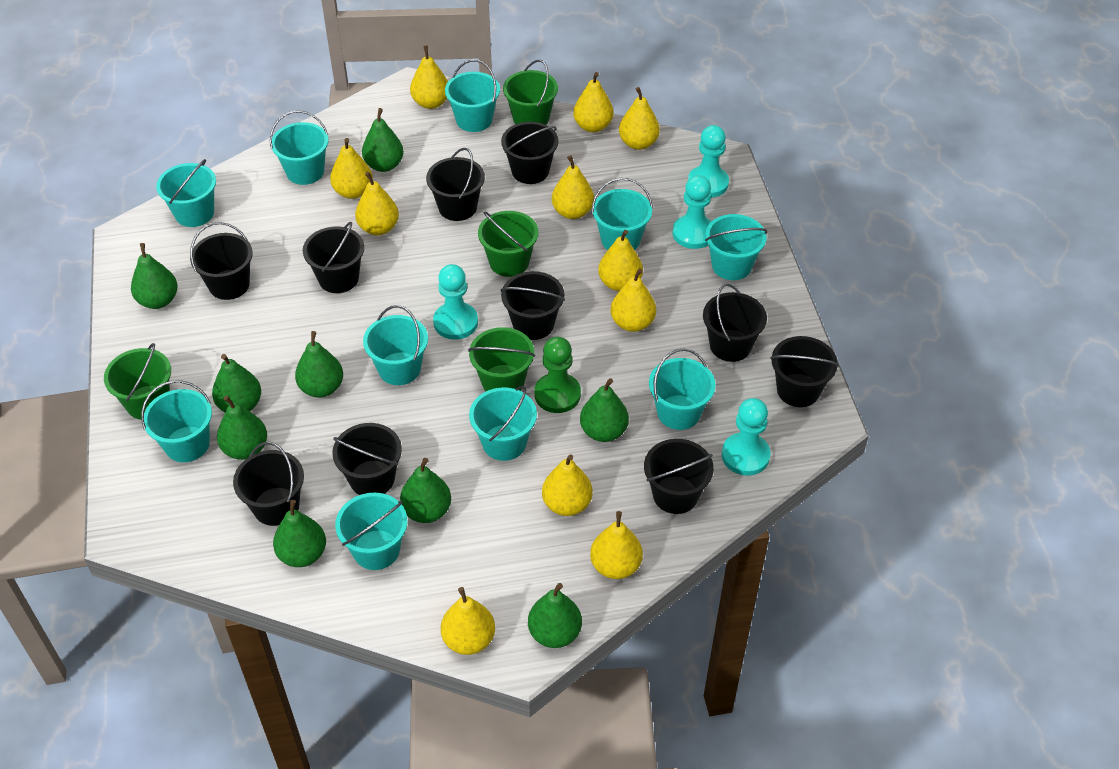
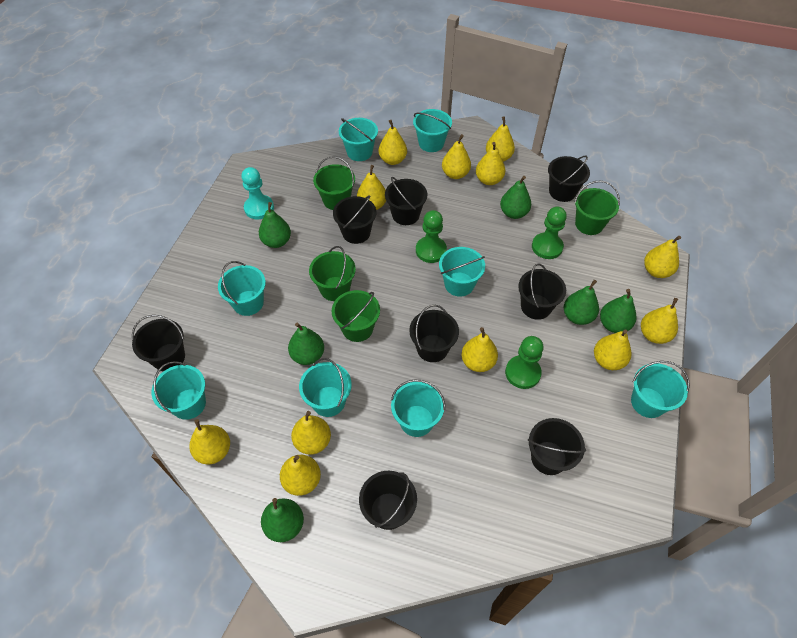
black bucket: 10 -> 8
green pawn: 1 -> 3
green pear: 9 -> 6
turquoise bucket: 10 -> 8
turquoise pawn: 4 -> 1
yellow pear: 11 -> 12

